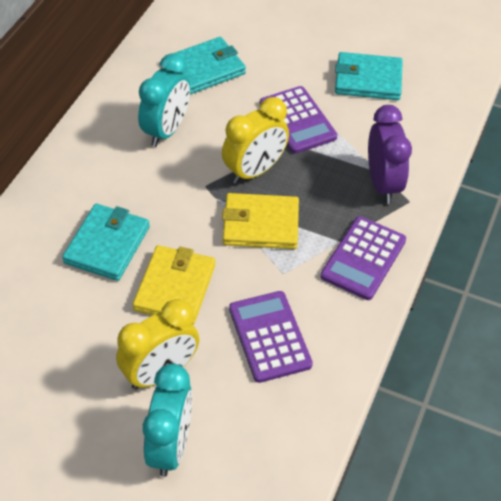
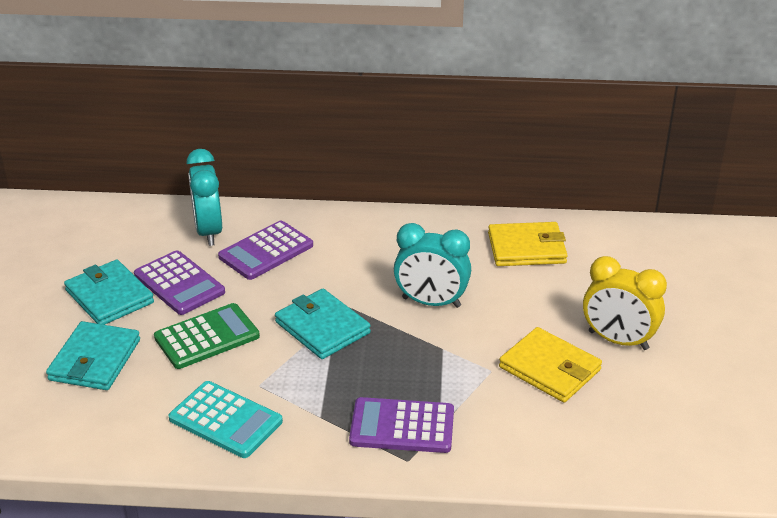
green calculator: 0 -> 1
purple clock: 1 -> 0
turquoise calculator: 0 -> 1
yellow clock: 2 -> 1

